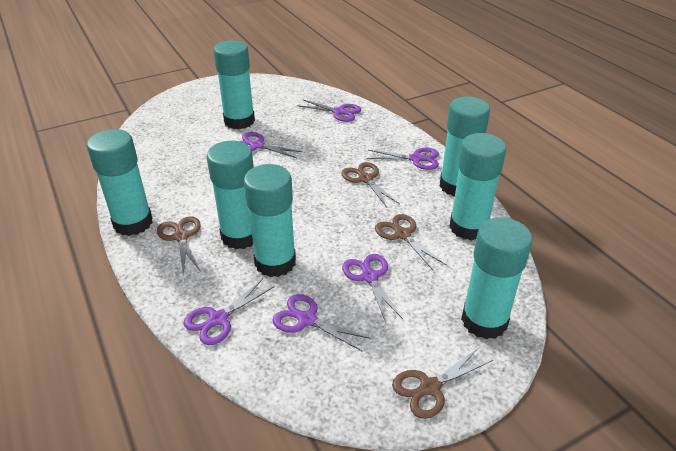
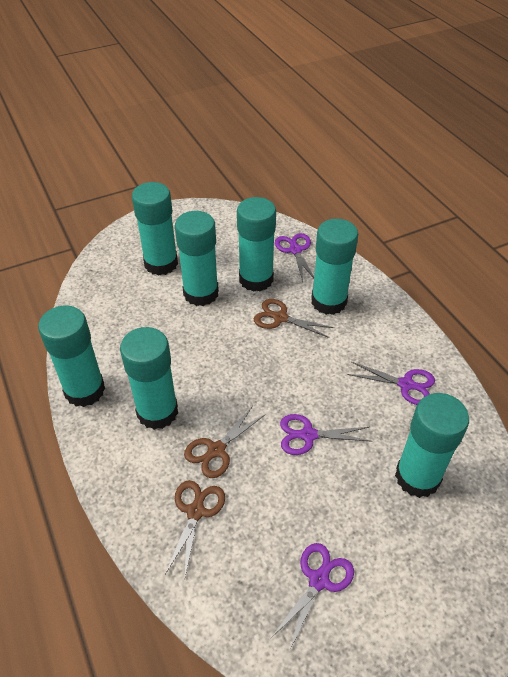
brown scissors: 4 -> 3
purple scissors: 6 -> 4

